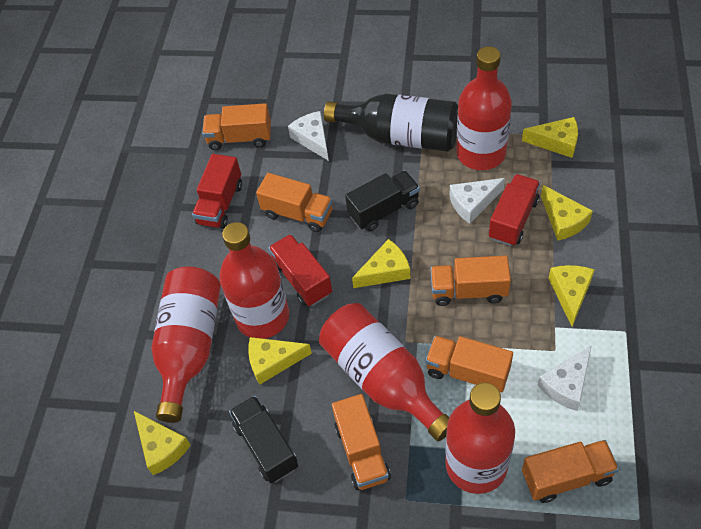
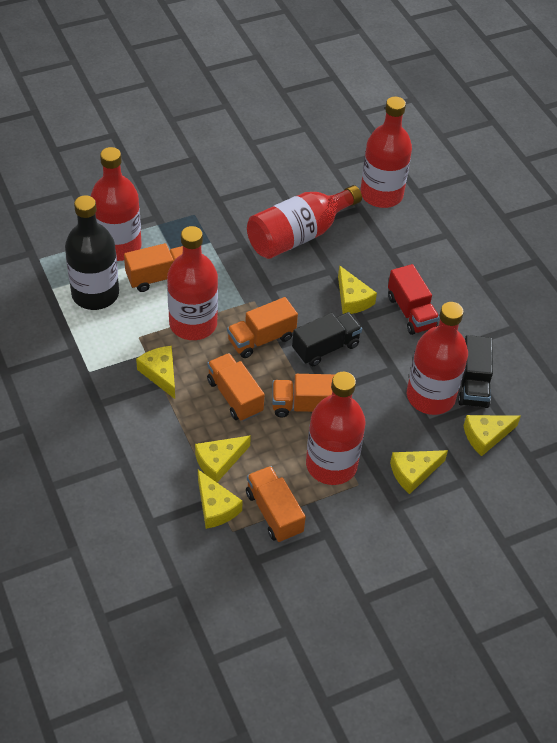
orange truck: 6 -> 5
red bottle: 5 -> 6
red truck: 3 -> 1
white cheese: 3 -> 0

